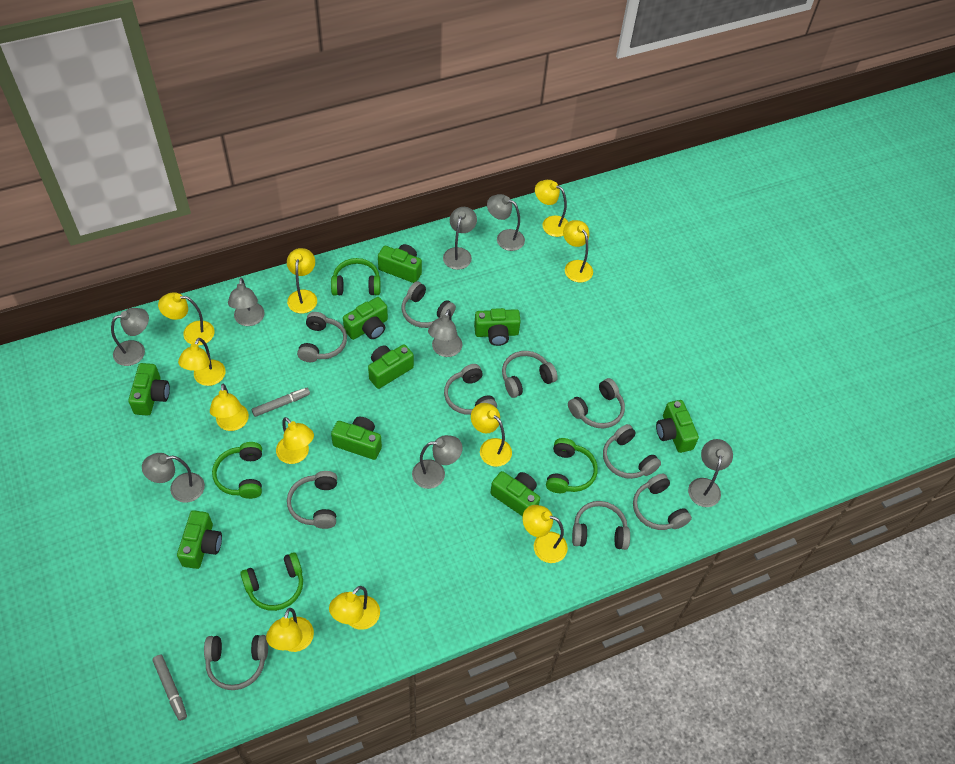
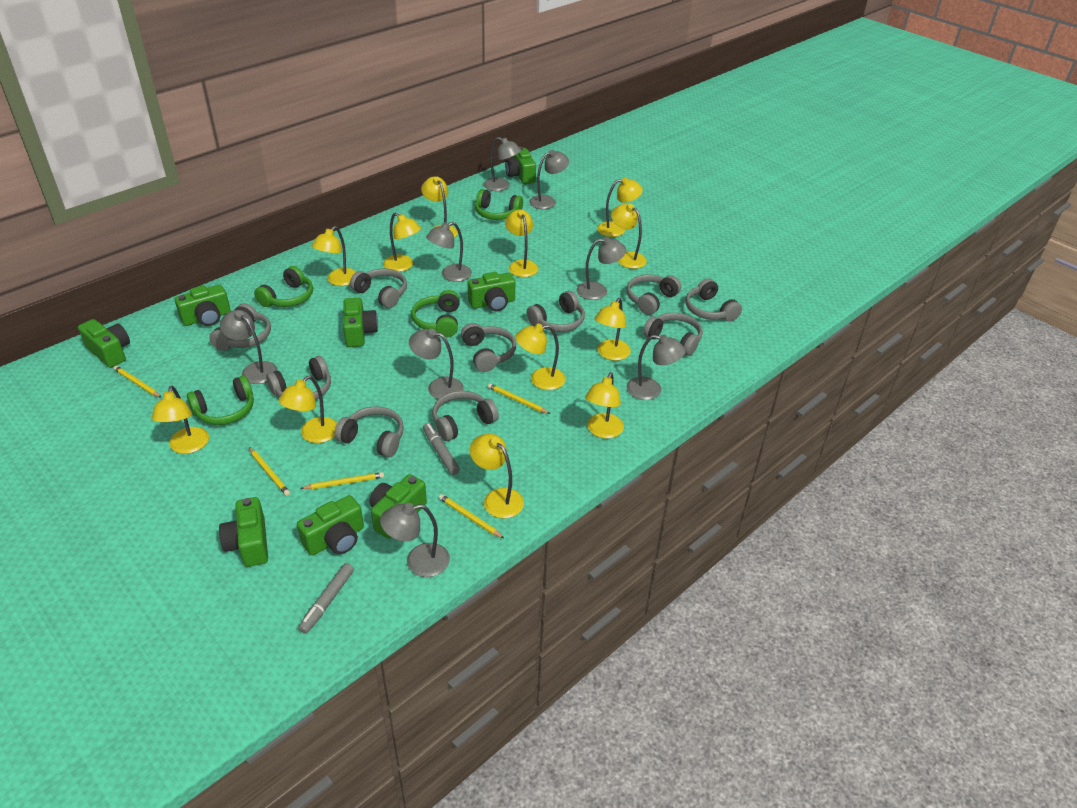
green camera: 9 -> 8
yellow lamp: 11 -> 12
yellow pencil: 0 -> 5

